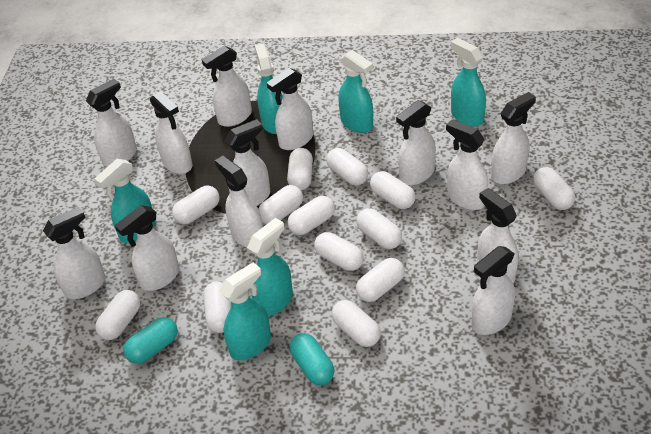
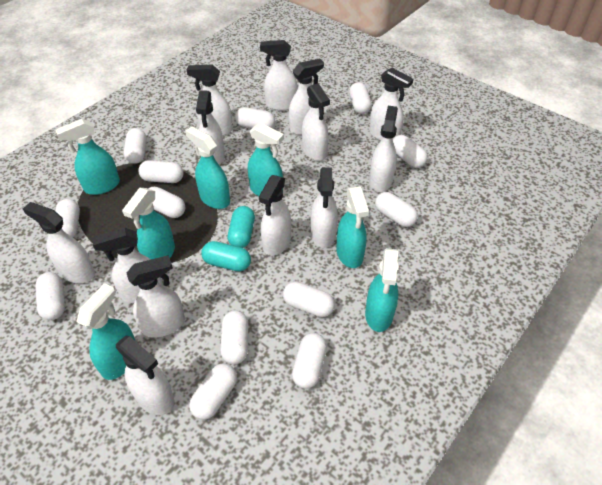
turquoise spray bottle: 6 -> 7

